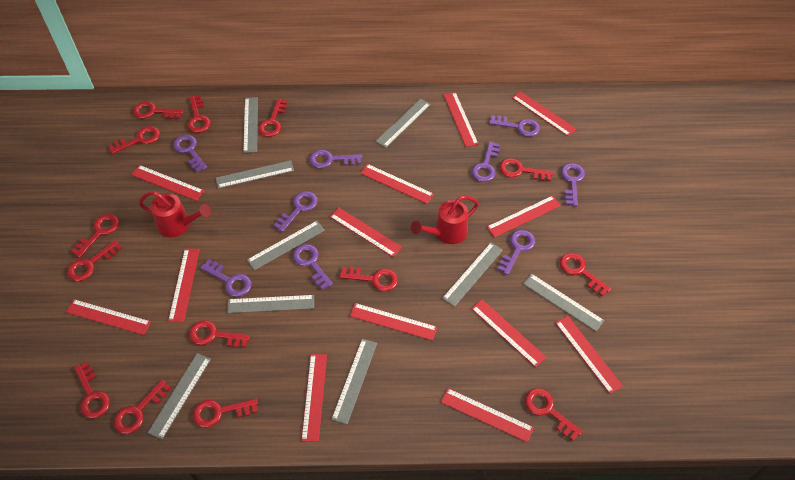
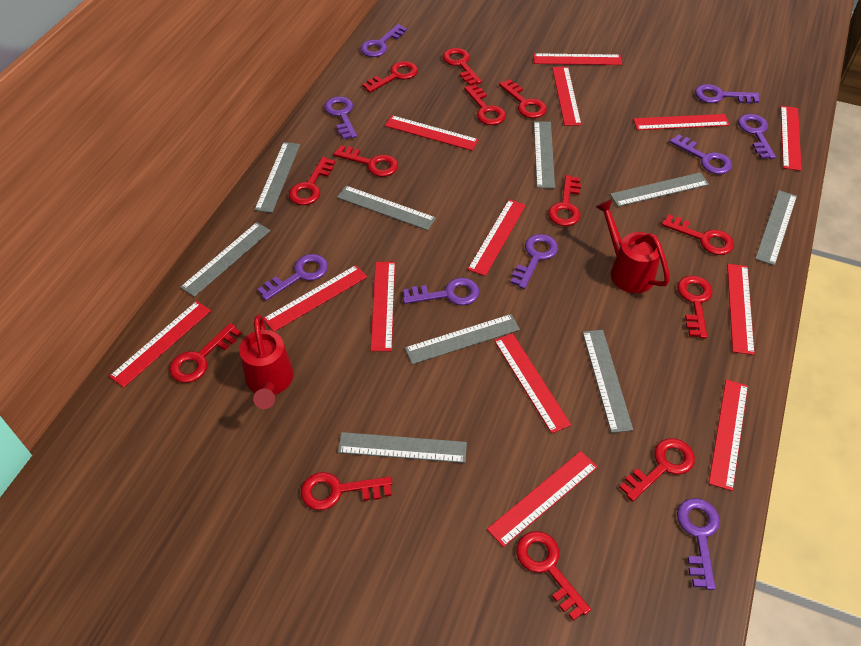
red key: 14 -> 13

